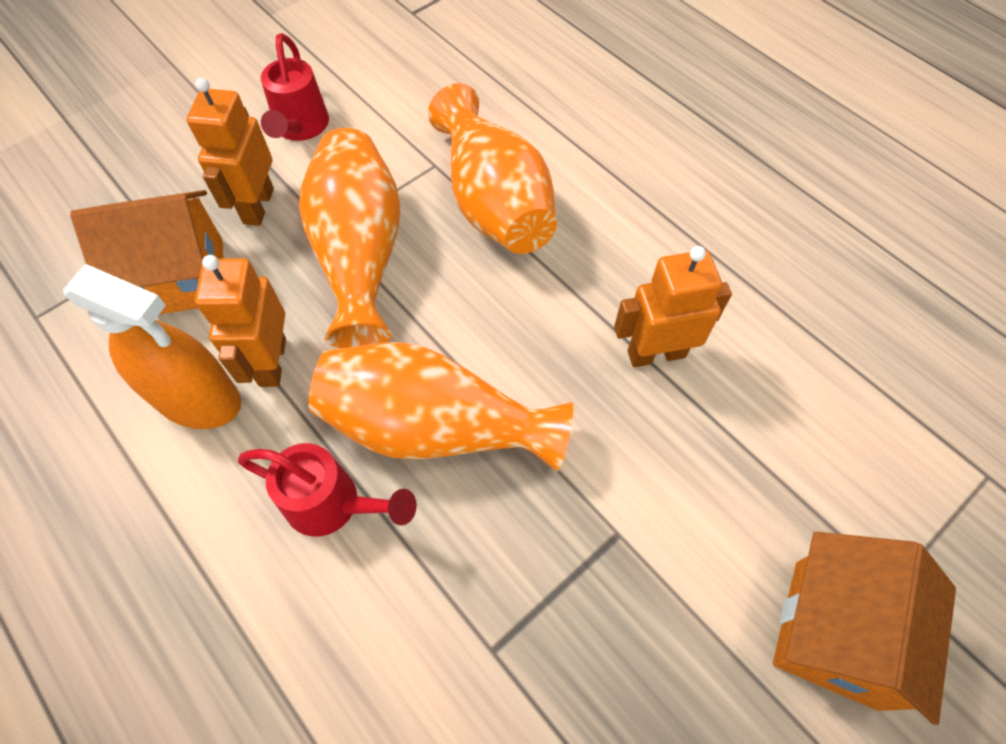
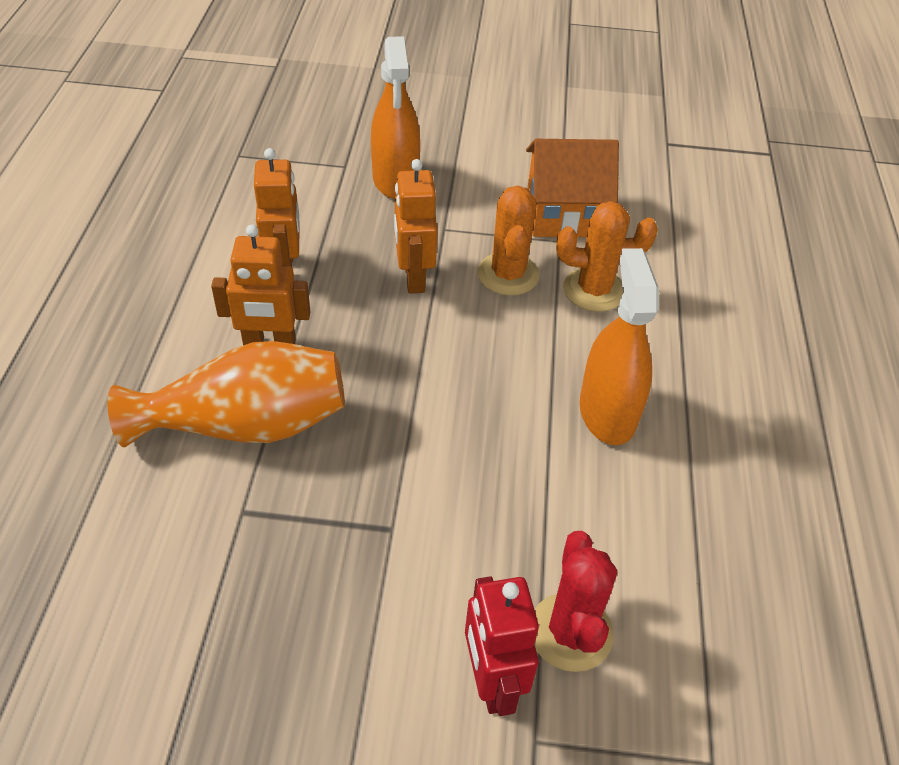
orange cactus: 0 -> 2
orange house: 2 -> 1
orange spray bottle: 1 -> 2
orange vase: 3 -> 1
red cactus: 0 -> 1
red robot: 0 -> 1
red watering can: 2 -> 0

